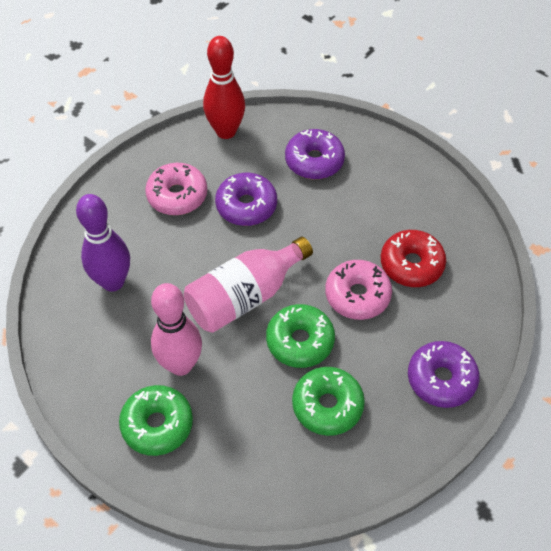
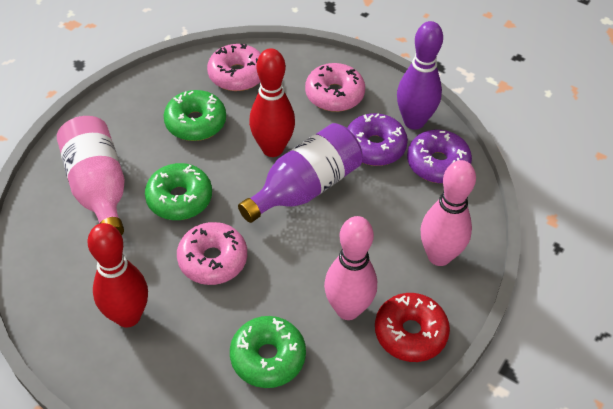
pink bowling pin: 1 -> 2
pink donut: 2 -> 3
purple bottle: 0 -> 1
purple donut: 3 -> 2
red bowling pin: 1 -> 2

